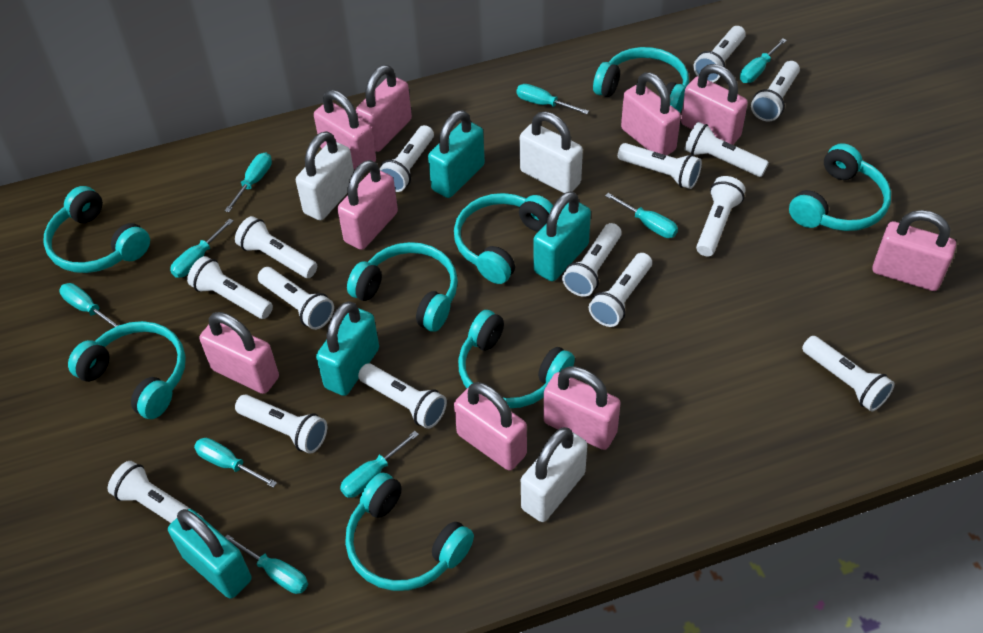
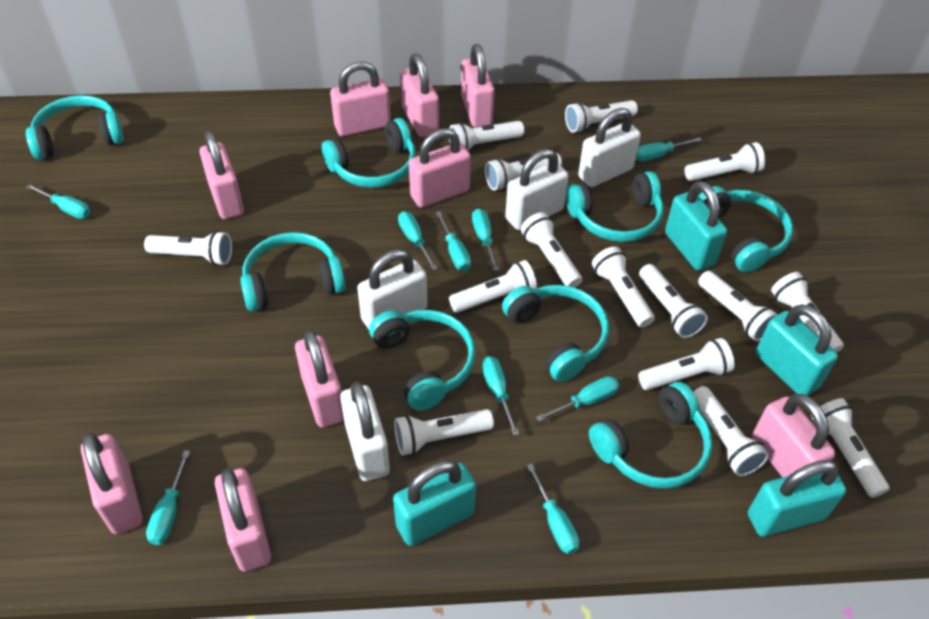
white padlock: 3 -> 4

